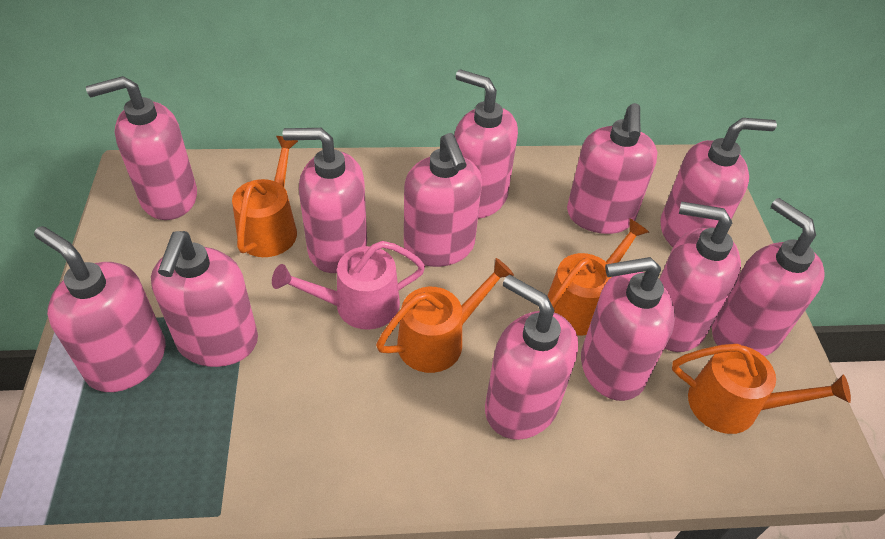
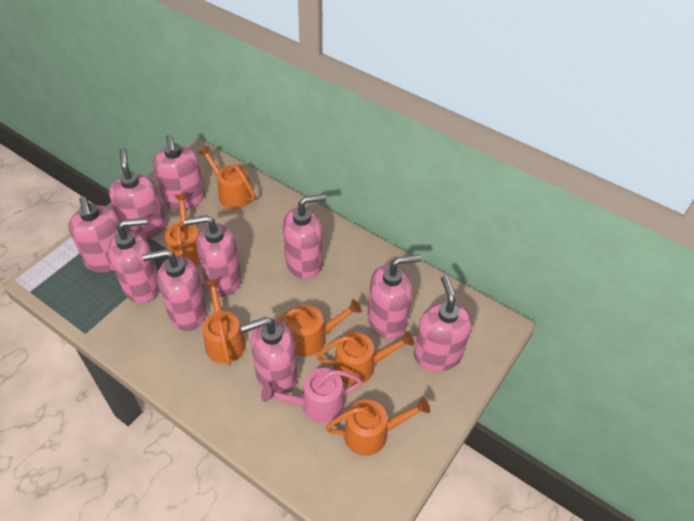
orange watering can: 4 -> 6
pink soap dispenser: 12 -> 10

